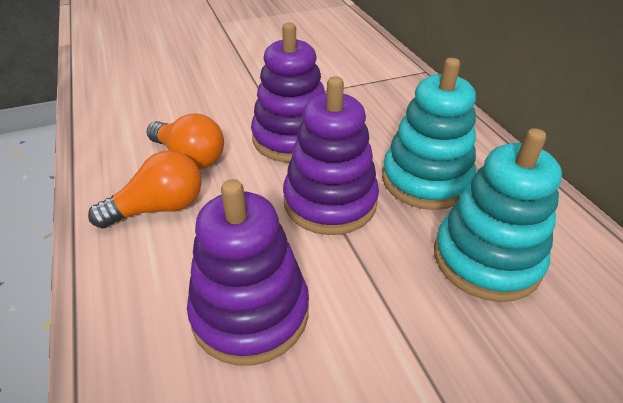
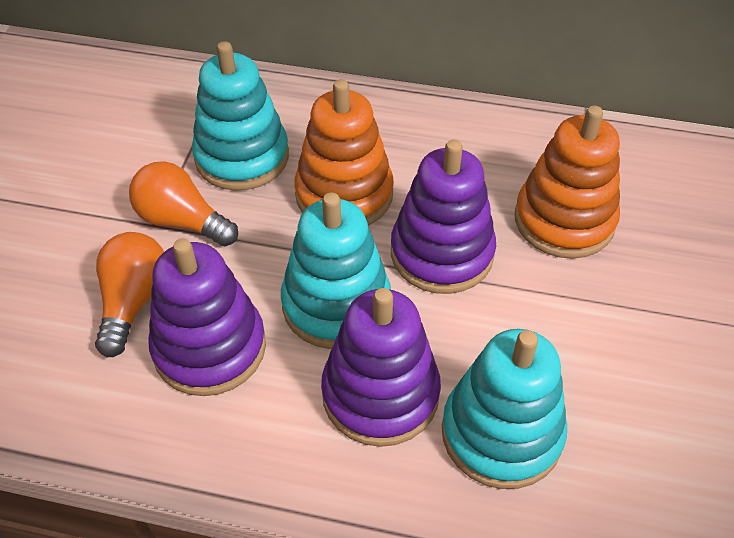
orange stacking toy: 0 -> 2
turquoise stacking toy: 2 -> 3

